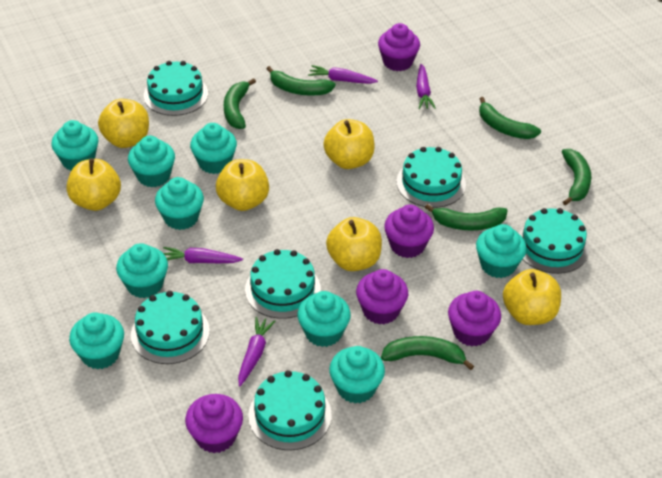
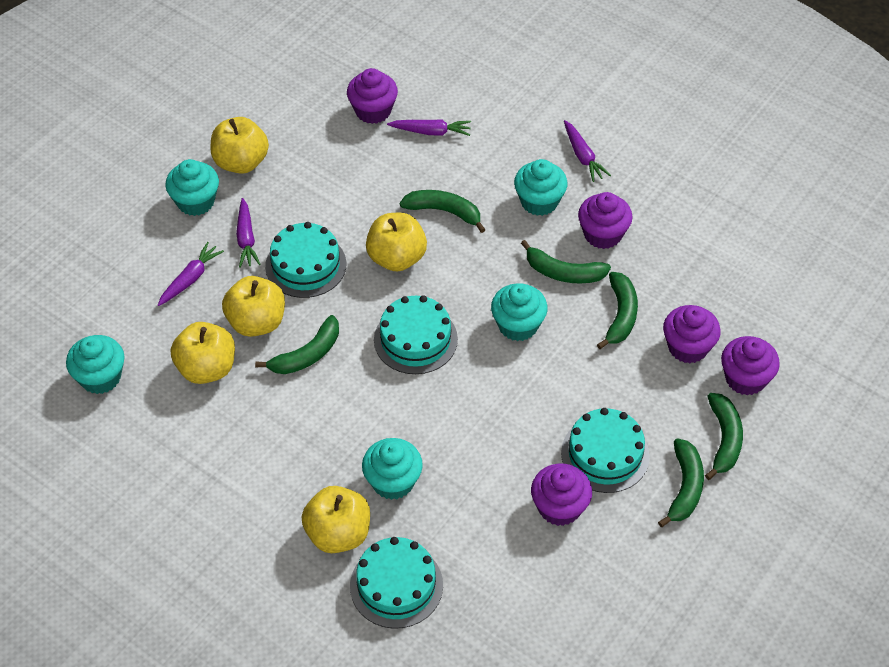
turquoise cake: 6 -> 4
turquoise cupcake: 9 -> 5
yellow apple: 6 -> 5

